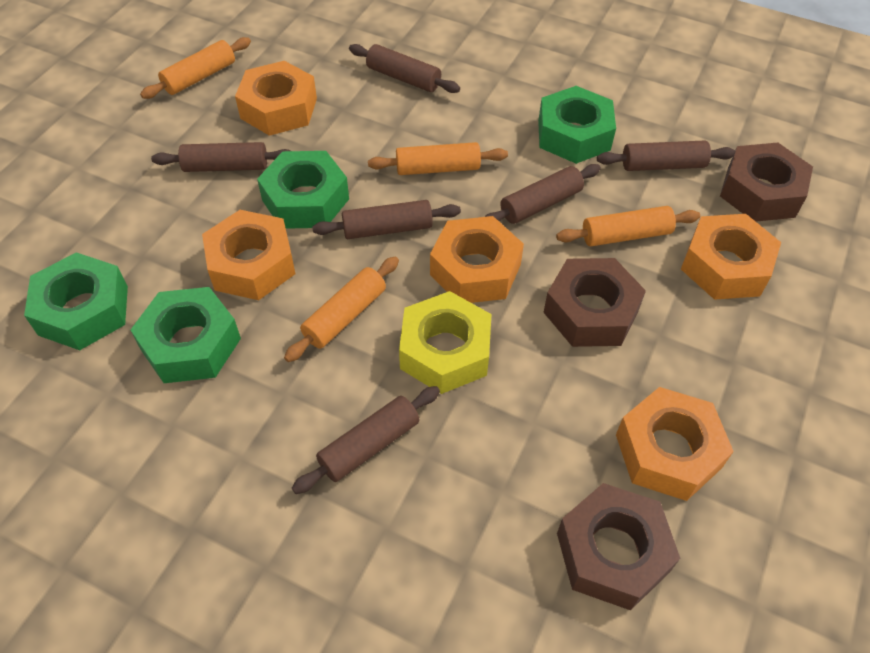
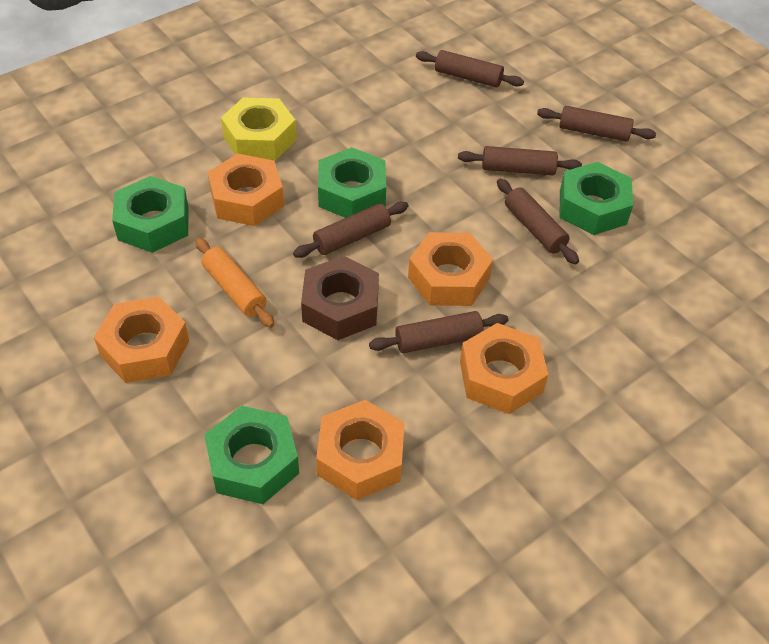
brown nut: 3 -> 1
orange rolling pin: 4 -> 1

